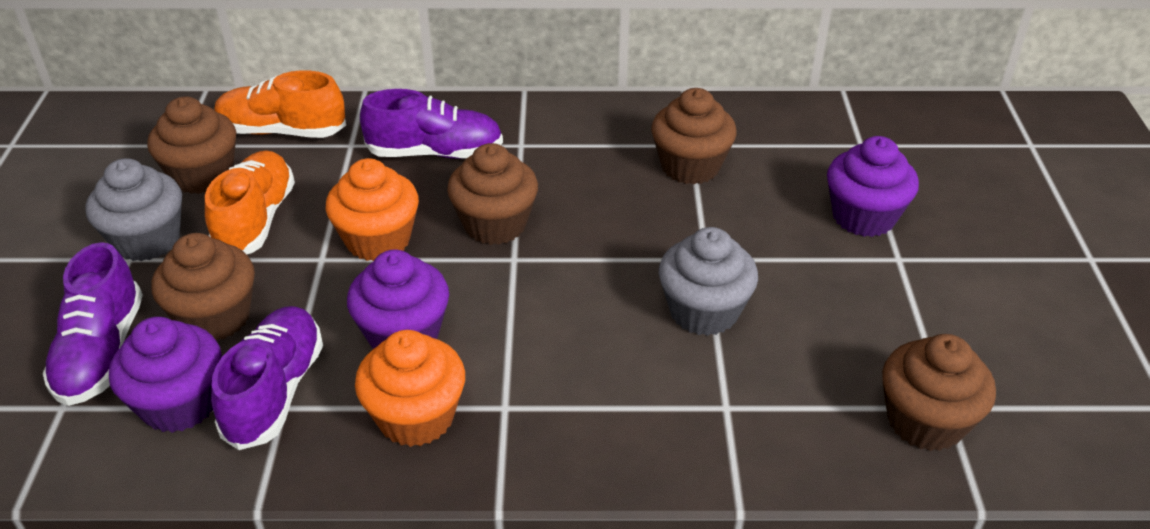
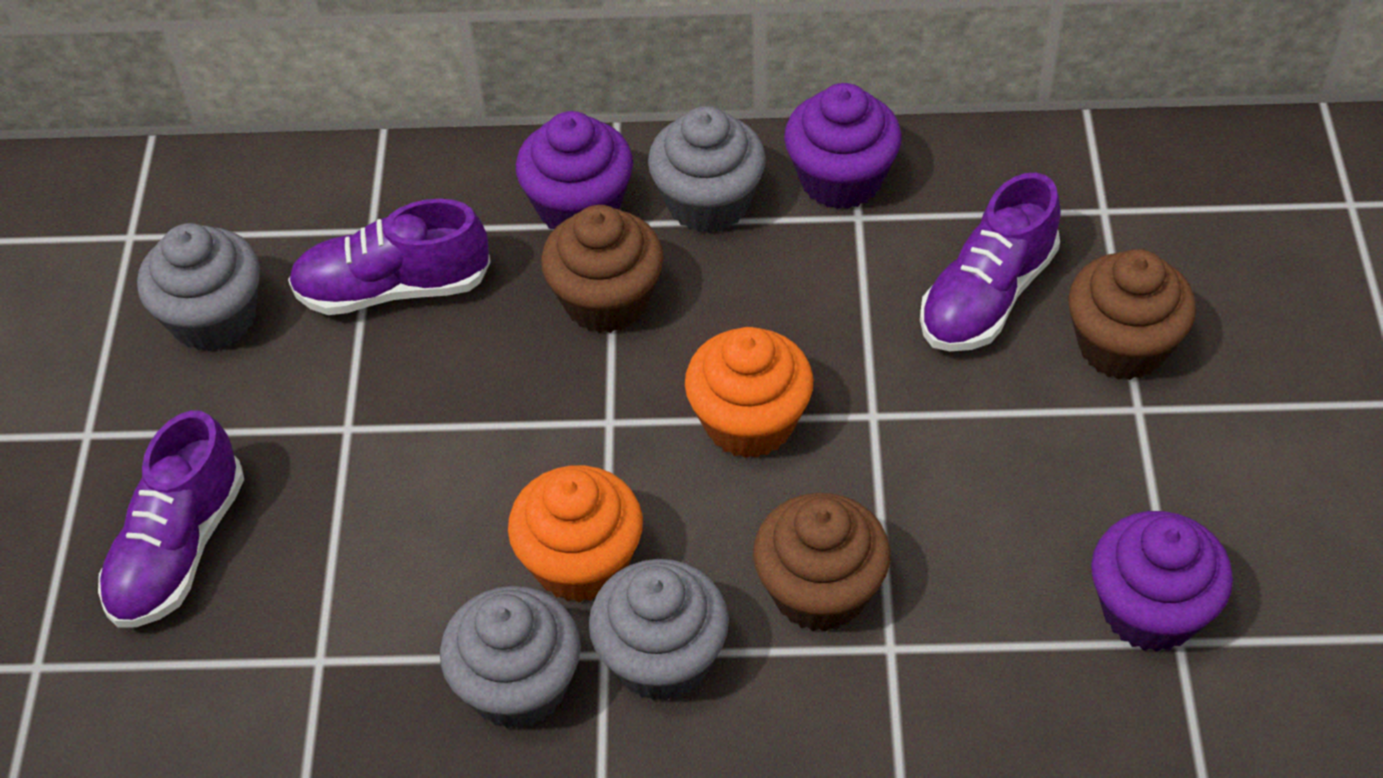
brown cupcake: 5 -> 3
grey cupcake: 2 -> 4
orange shoe: 2 -> 0

